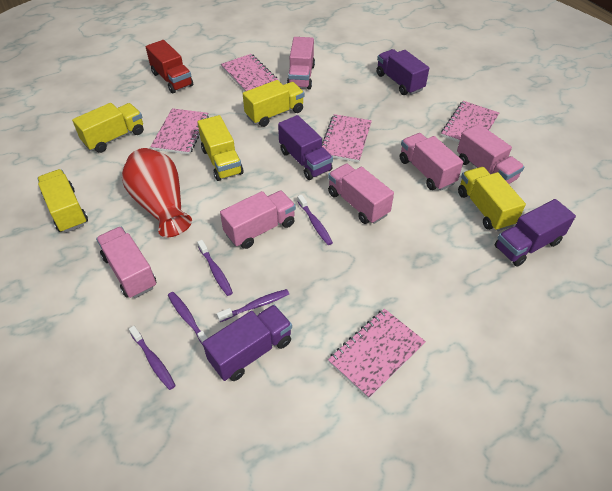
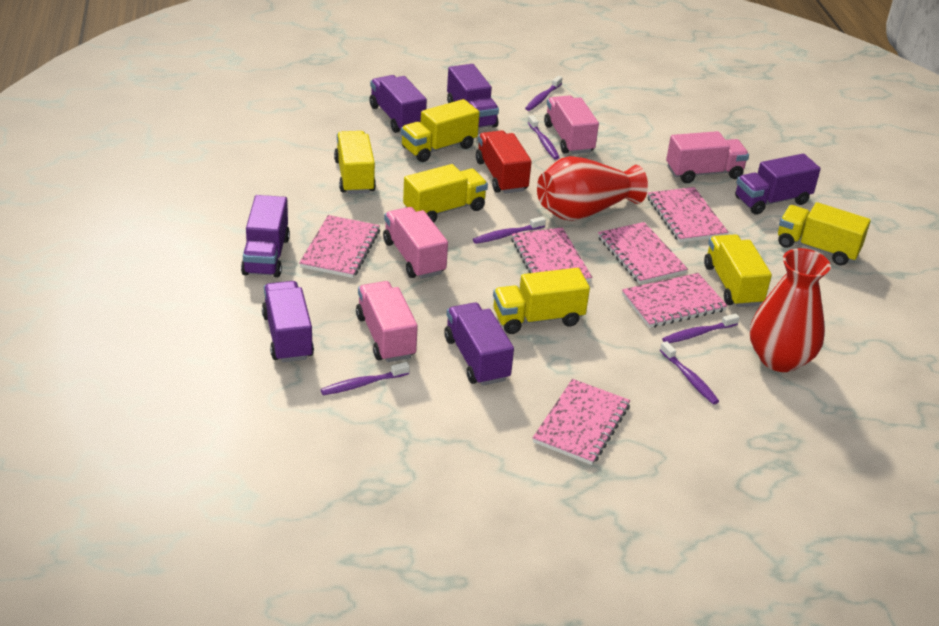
pink notebook: 5 -> 6
pink truck: 6 -> 4
purple toothbrush: 5 -> 6
purple truck: 4 -> 6
red vase: 1 -> 2
yellow truck: 5 -> 6

